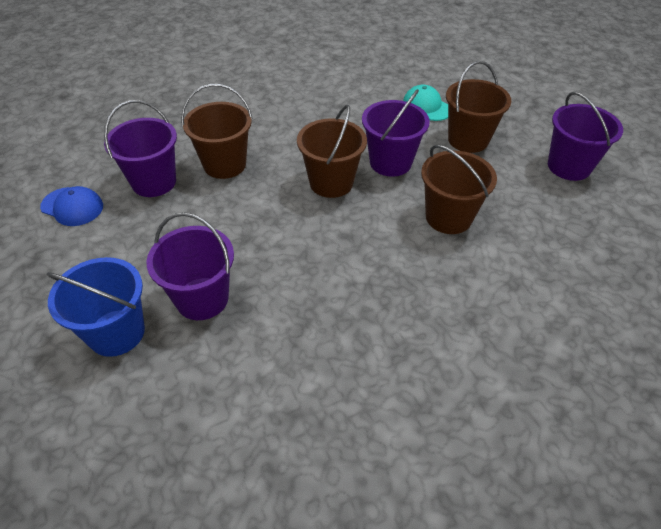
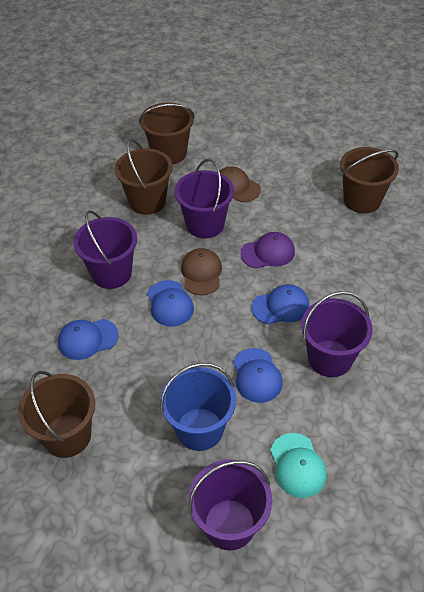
blue cap: 1 -> 4
brown cap: 0 -> 2
purple cap: 0 -> 1

